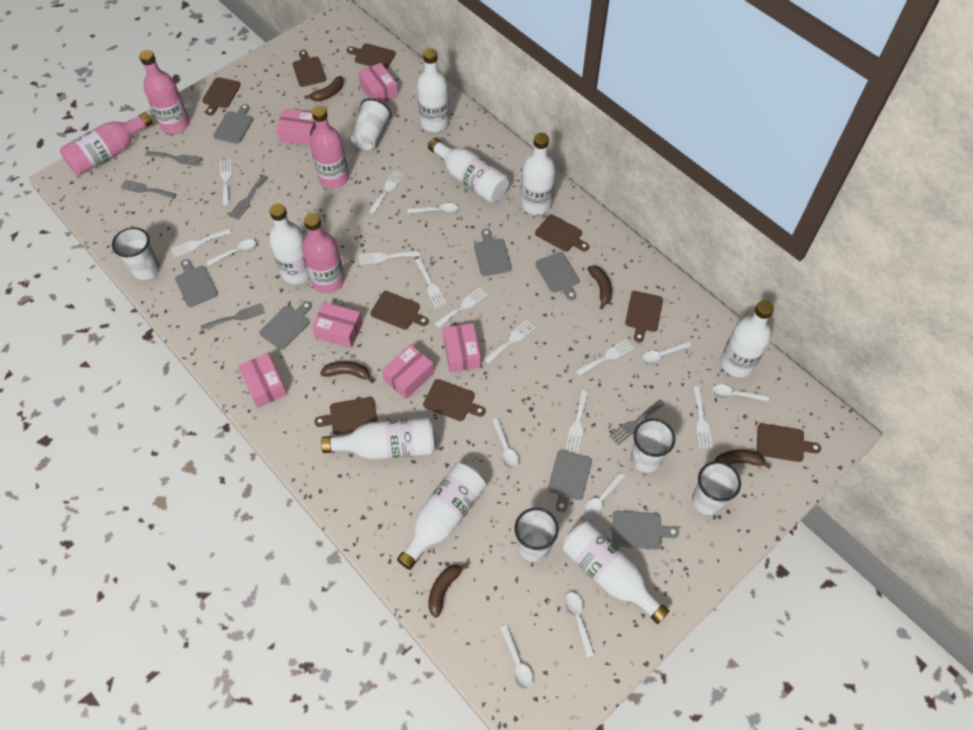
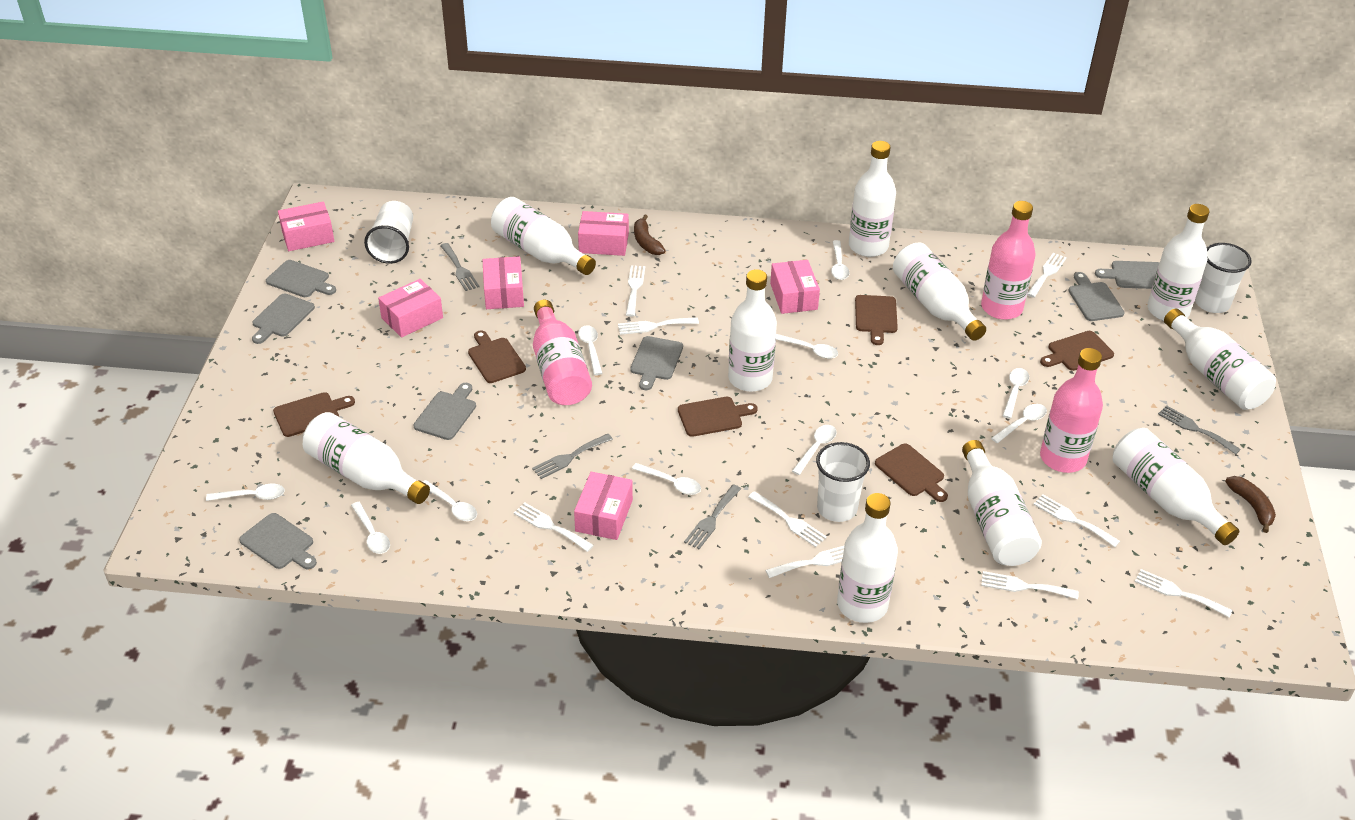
brown banana: 5 -> 2
brown cutting board: 9 -> 6
grey fork: 5 -> 4
pink bottle: 4 -> 3
white bottle: 8 -> 10
white cup: 5 -> 3
white fork: 10 -> 9
white spoon: 8 -> 10

